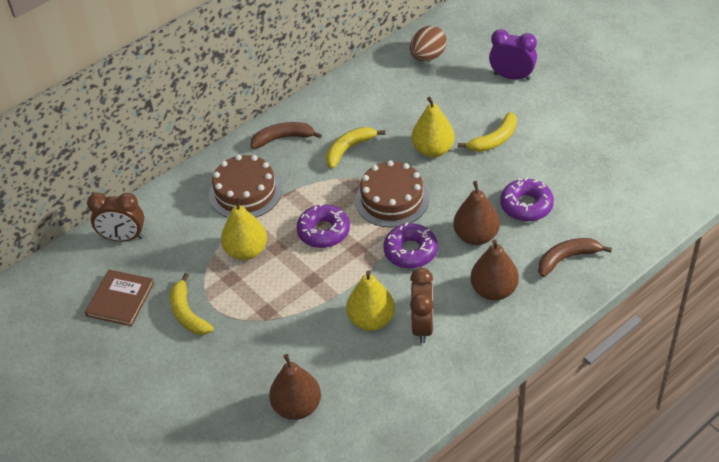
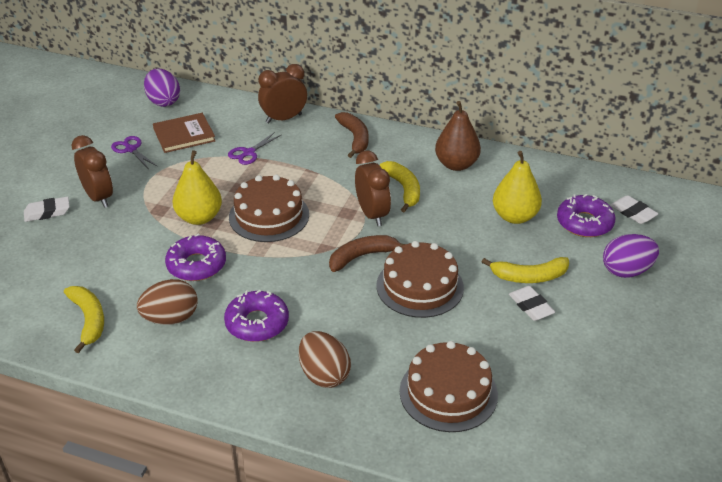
brown cake: 2 -> 3
brown clock: 2 -> 3
brown egg: 1 -> 2
brown pear: 3 -> 1
purple clock: 1 -> 0
purple egg: 0 -> 2
purple scissors: 0 -> 2
white eraser: 0 -> 3
yellow pear: 3 -> 2

